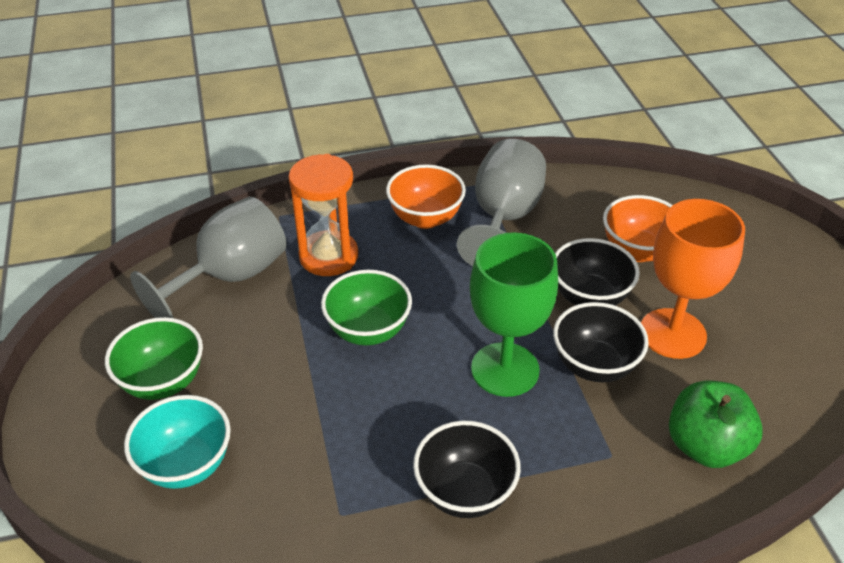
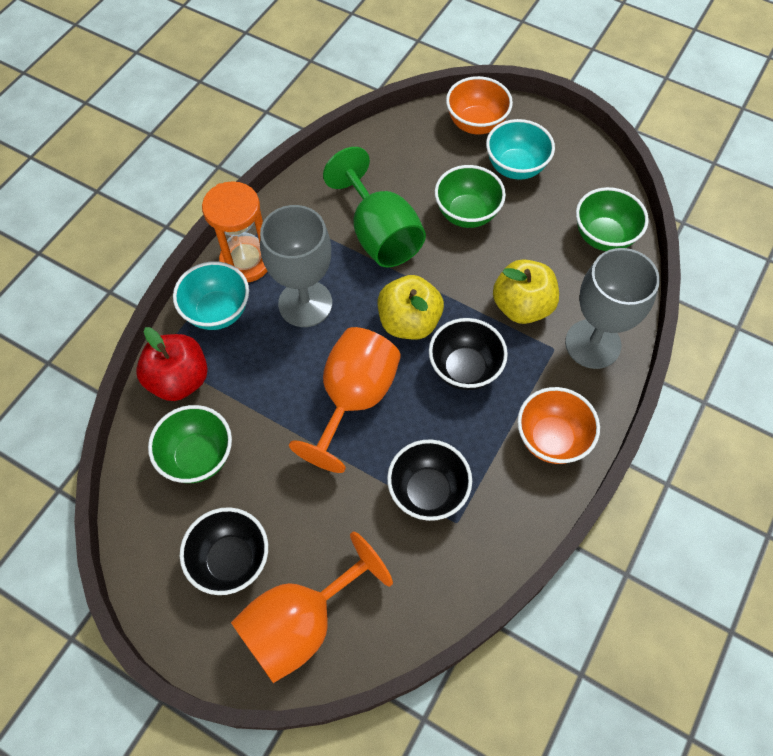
green apple: 1 -> 0
green bowl: 2 -> 3
orange goblet: 1 -> 2
red apple: 0 -> 1
turquoise bowl: 1 -> 2
yellow apple: 0 -> 2

